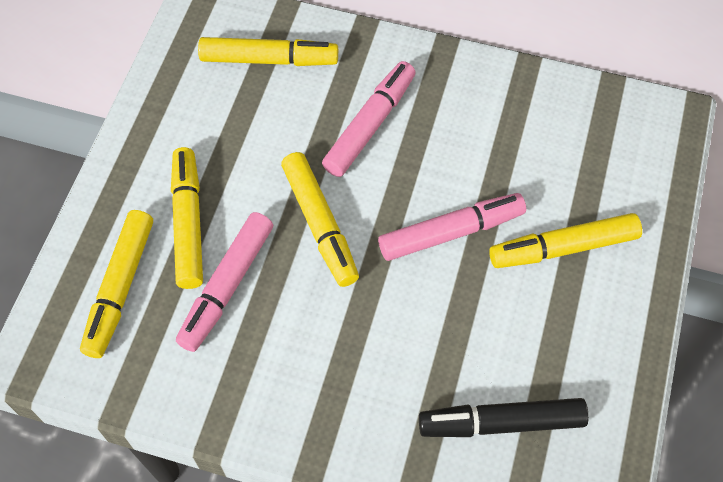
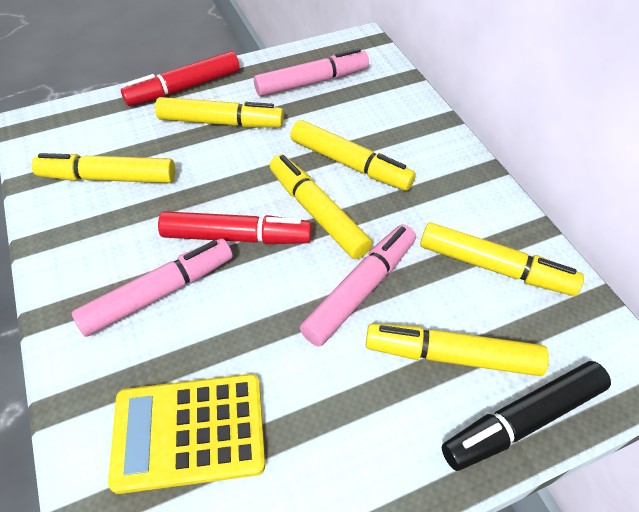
red marker: 0 -> 2
yellow calculator: 0 -> 1
yellow marker: 5 -> 6

